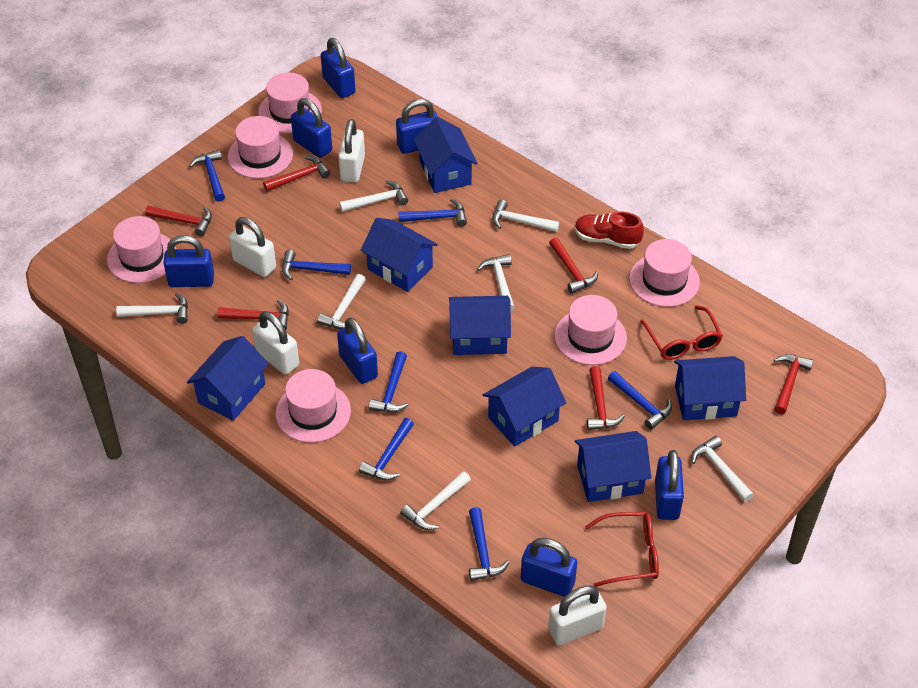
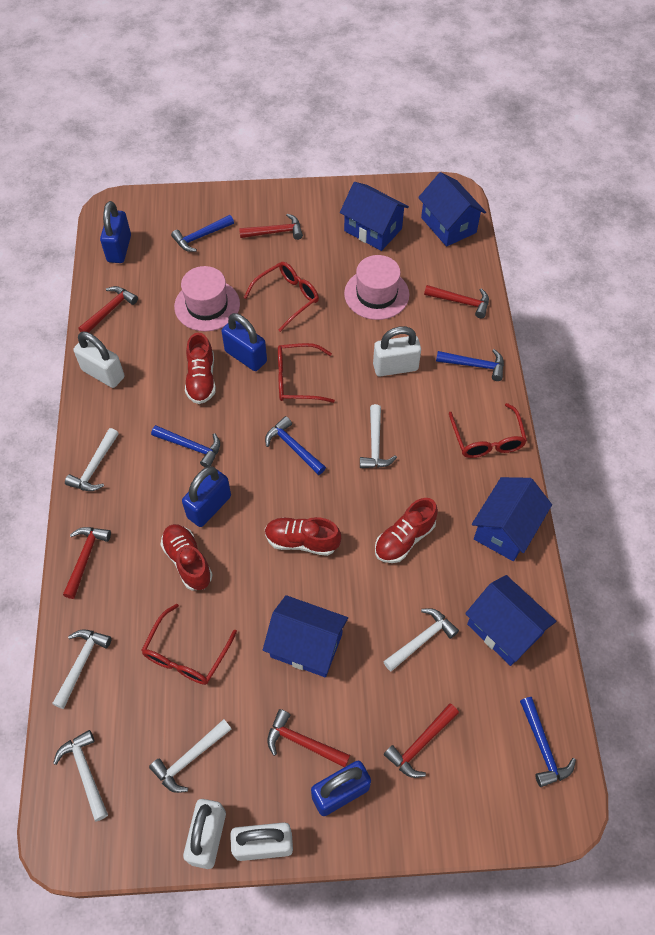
blue hammer: 7 -> 5
blue house: 7 -> 5
blue padlock: 7 -> 4
pink hat: 6 -> 2
red glasses: 2 -> 4
red shoe: 1 -> 4
white hammer: 7 -> 6

